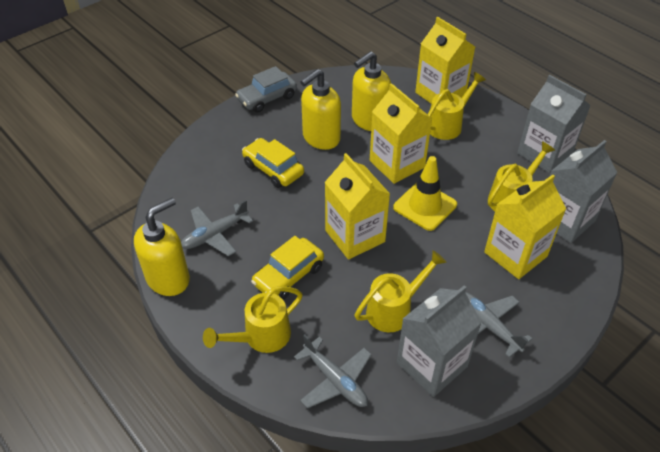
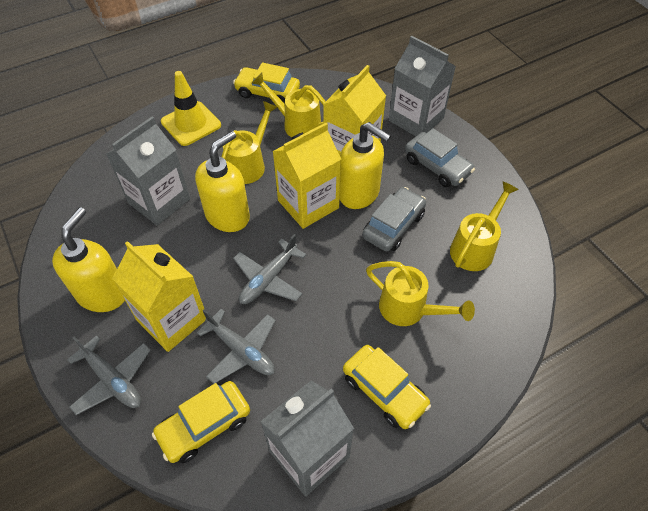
grey car: 1 -> 2
yellow car: 2 -> 3
yellow carton: 4 -> 3

